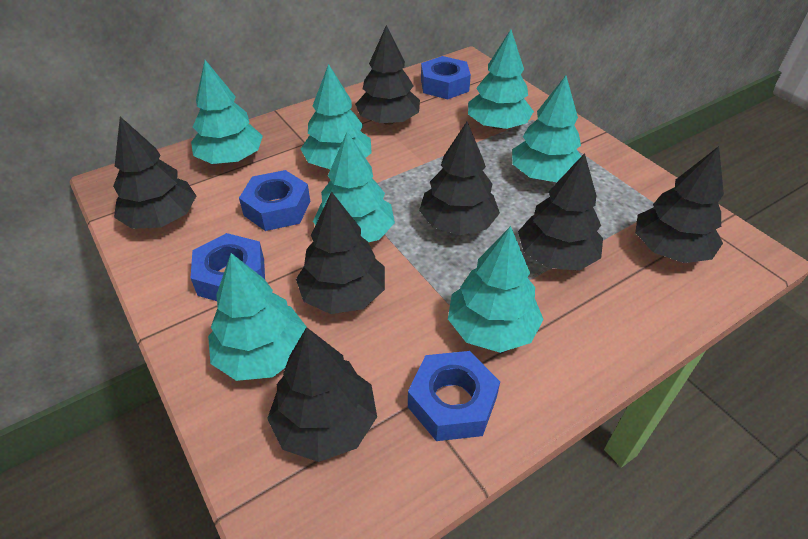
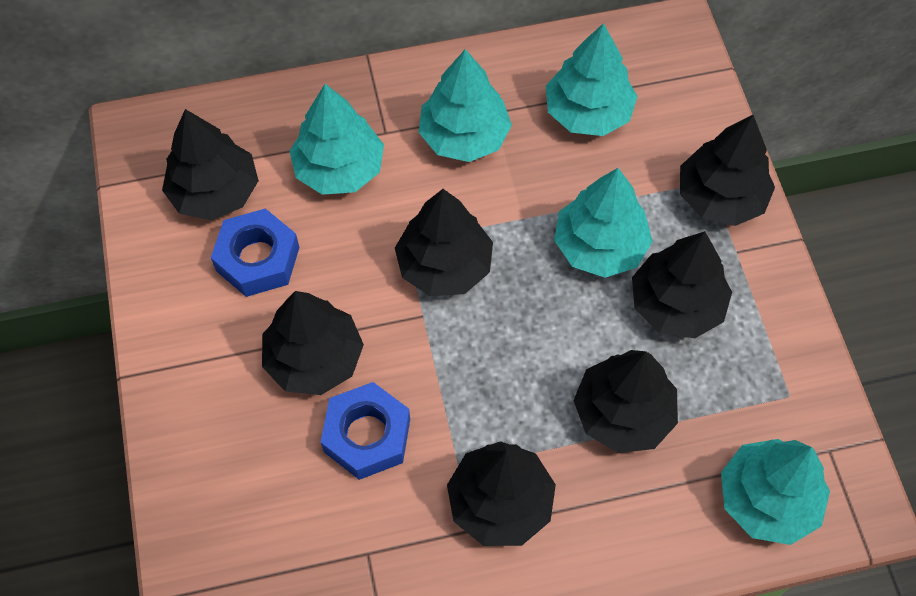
blue nut: 4 -> 2
turquoise tree: 7 -> 5

